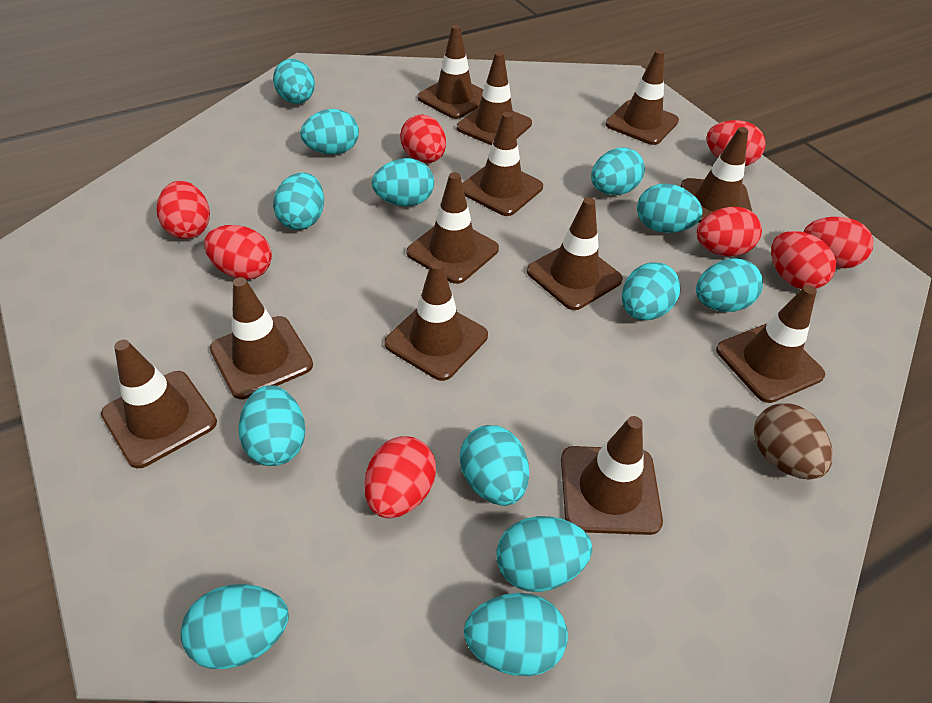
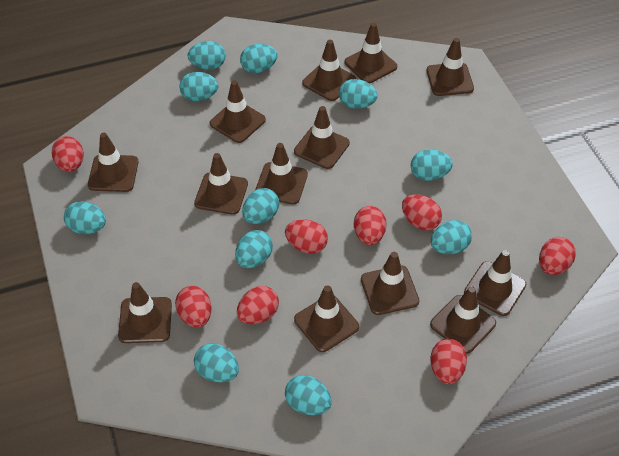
brown egg: 1 -> 0
brown traffic cone: 12 -> 13
turquoise egg: 13 -> 11

